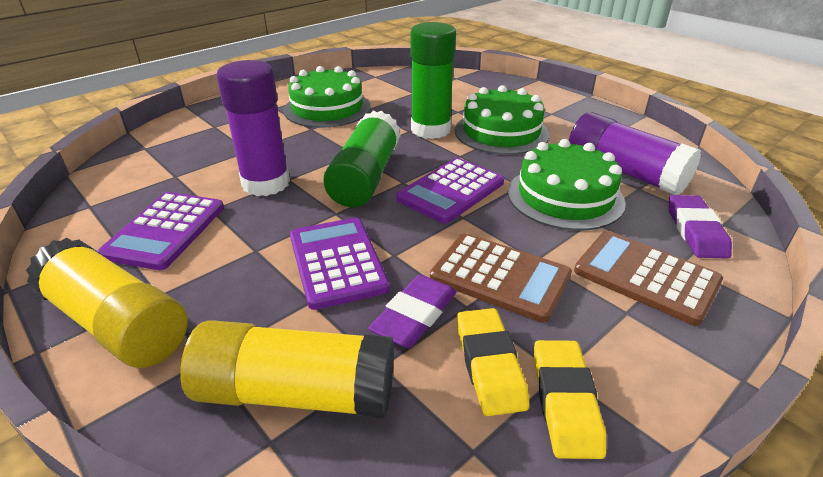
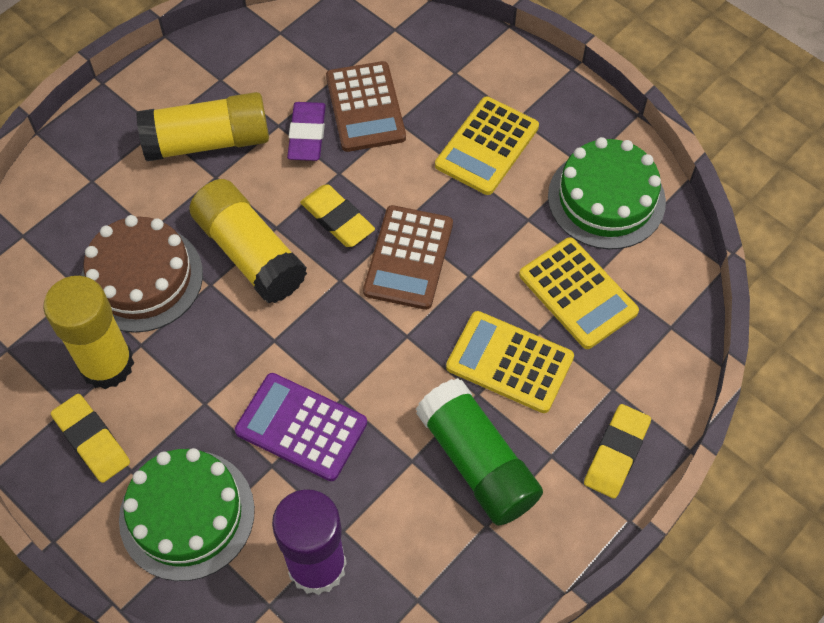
brown cake: 0 -> 1
green cake: 3 -> 2
green glue stick: 2 -> 1
purple calculator: 3 -> 1
purple eraser: 2 -> 1
purple glue stick: 2 -> 1
yellow calculator: 0 -> 3
yellow eraser: 2 -> 3
yellow glue stick: 2 -> 3

